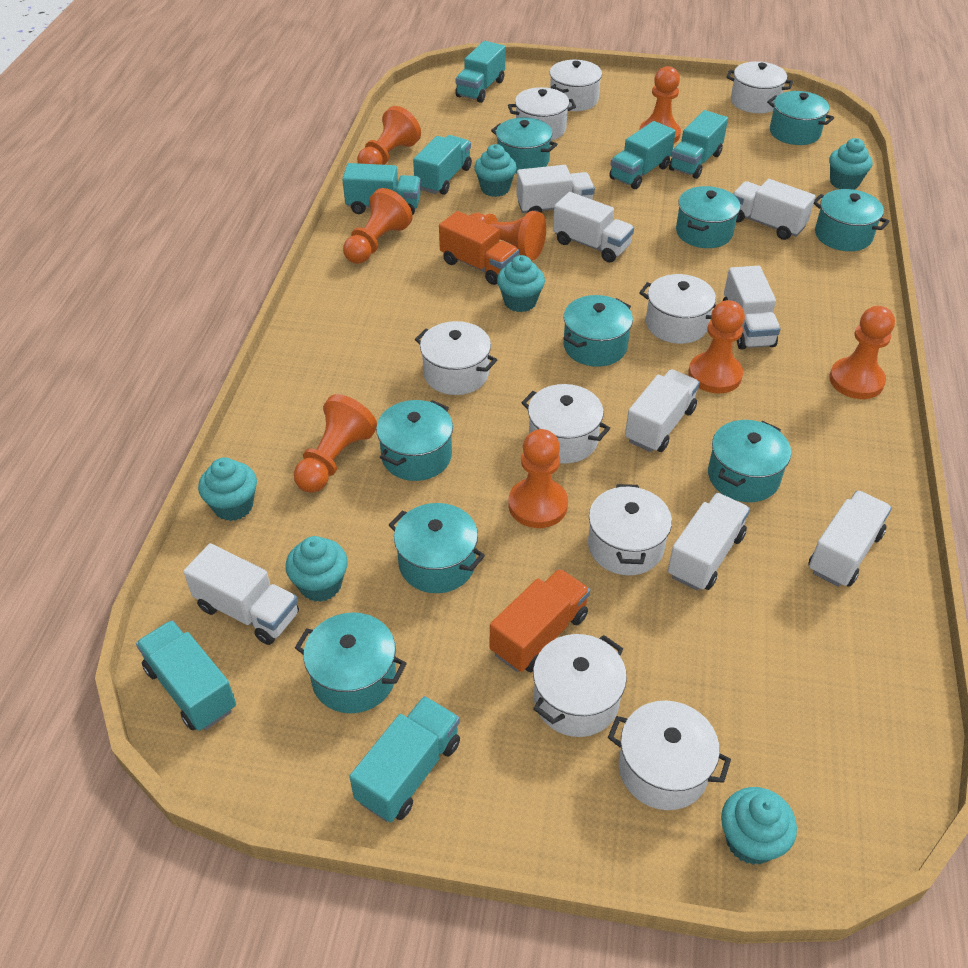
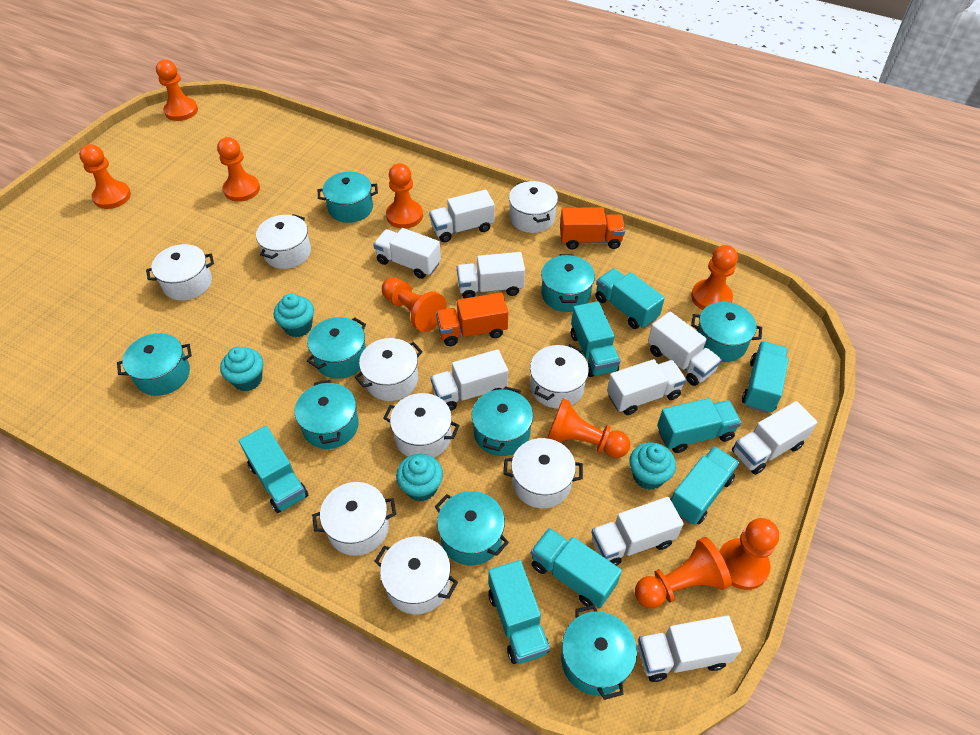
orange pawn: 8 -> 9
turquoise cupcake: 6 -> 4
turquoise truck: 7 -> 8
white truck: 8 -> 9

